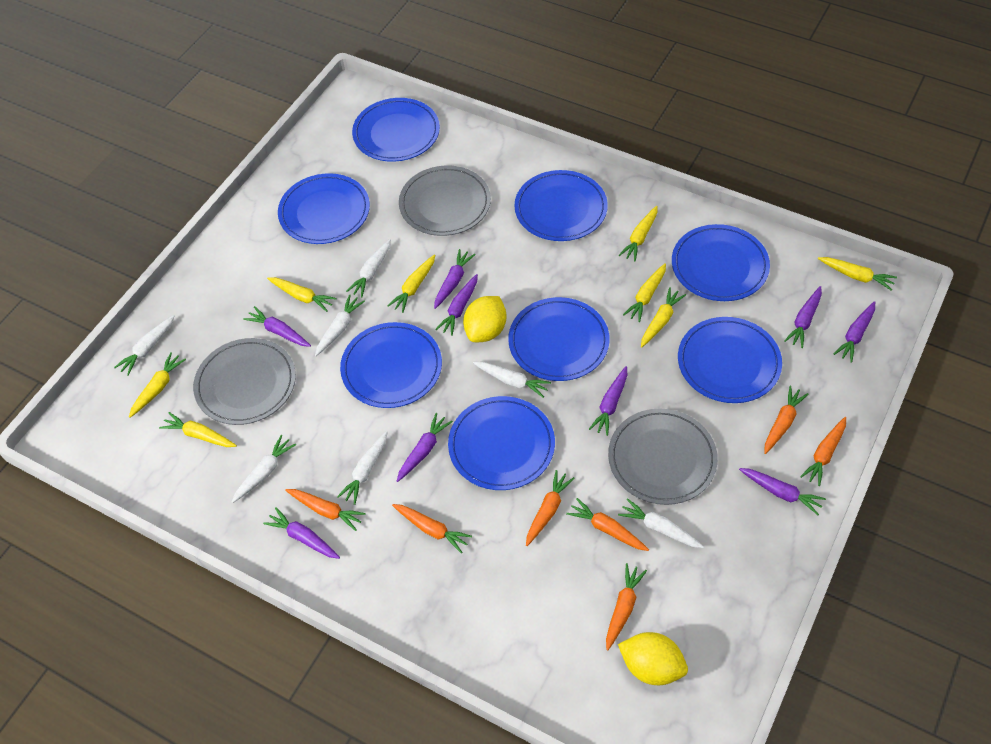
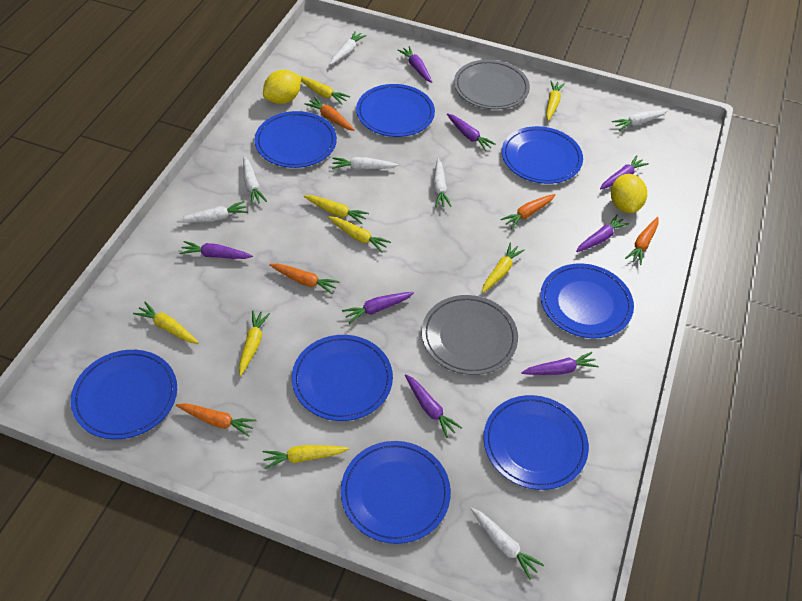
grey plate: 3 -> 2
orange carrot: 7 -> 5
purple carrot: 9 -> 8

